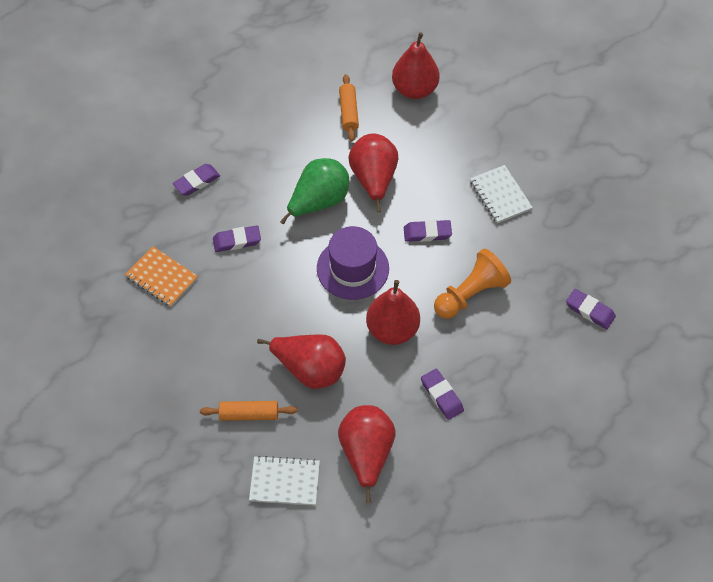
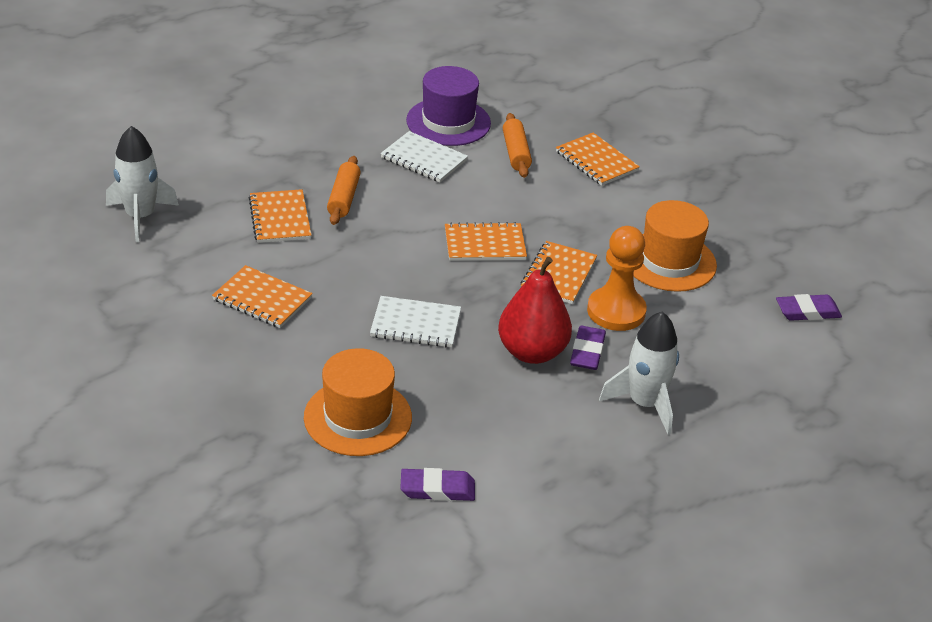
green pear: 1 -> 0
orange hat: 0 -> 2
orange notebook: 1 -> 5
purple eraser: 5 -> 3
red pear: 5 -> 1
white rocket: 0 -> 2

